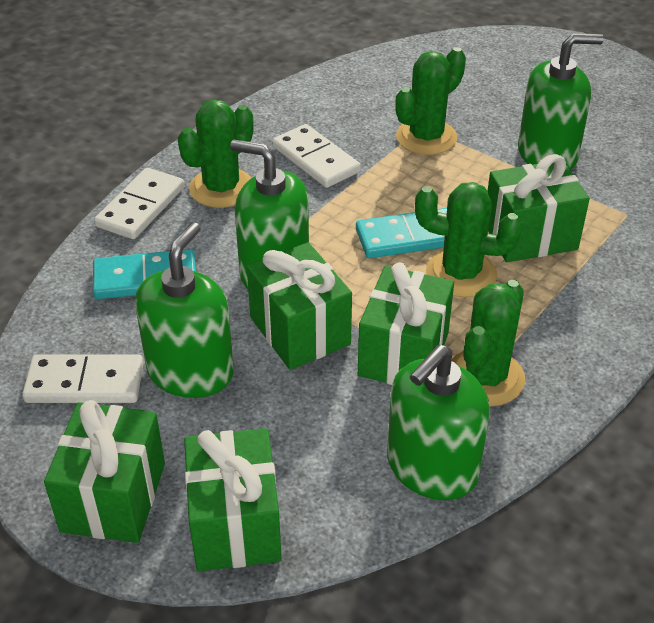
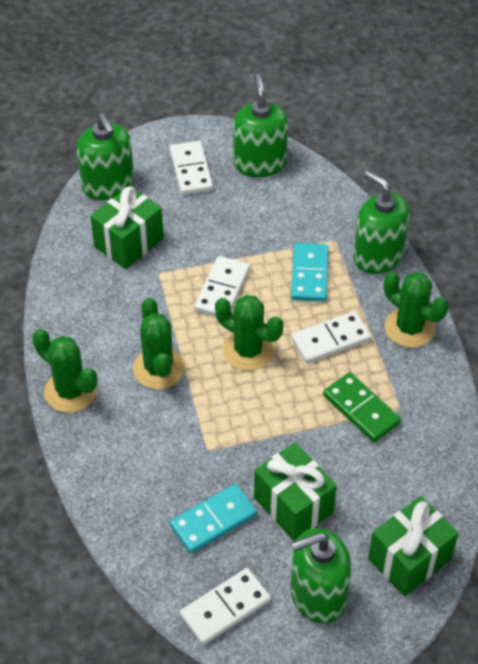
green domino: 0 -> 1
green gift: 5 -> 3
white domino: 3 -> 4

